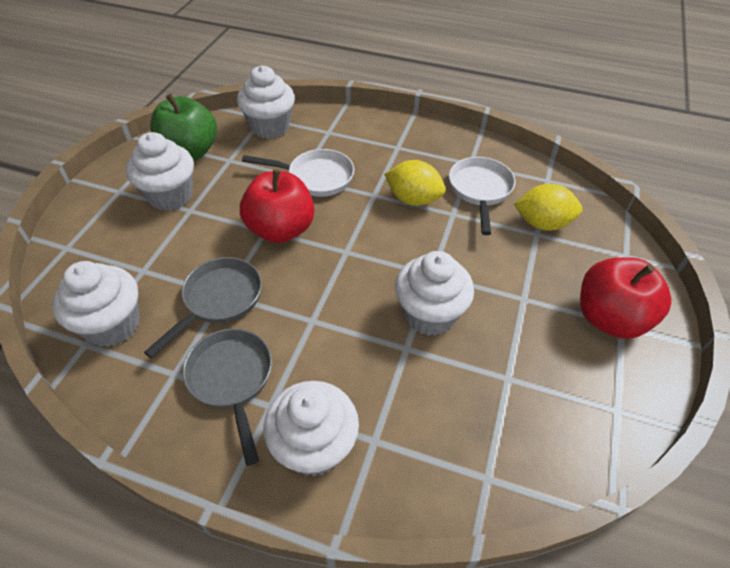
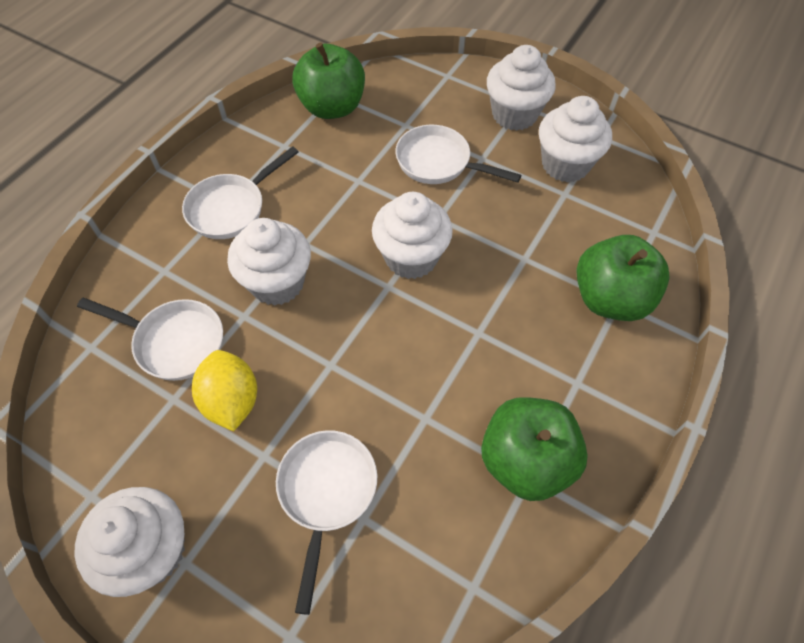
green apple: 1 -> 3
grey pan: 2 -> 0
red apple: 2 -> 0
white pan: 2 -> 4
yellow lemon: 2 -> 1

